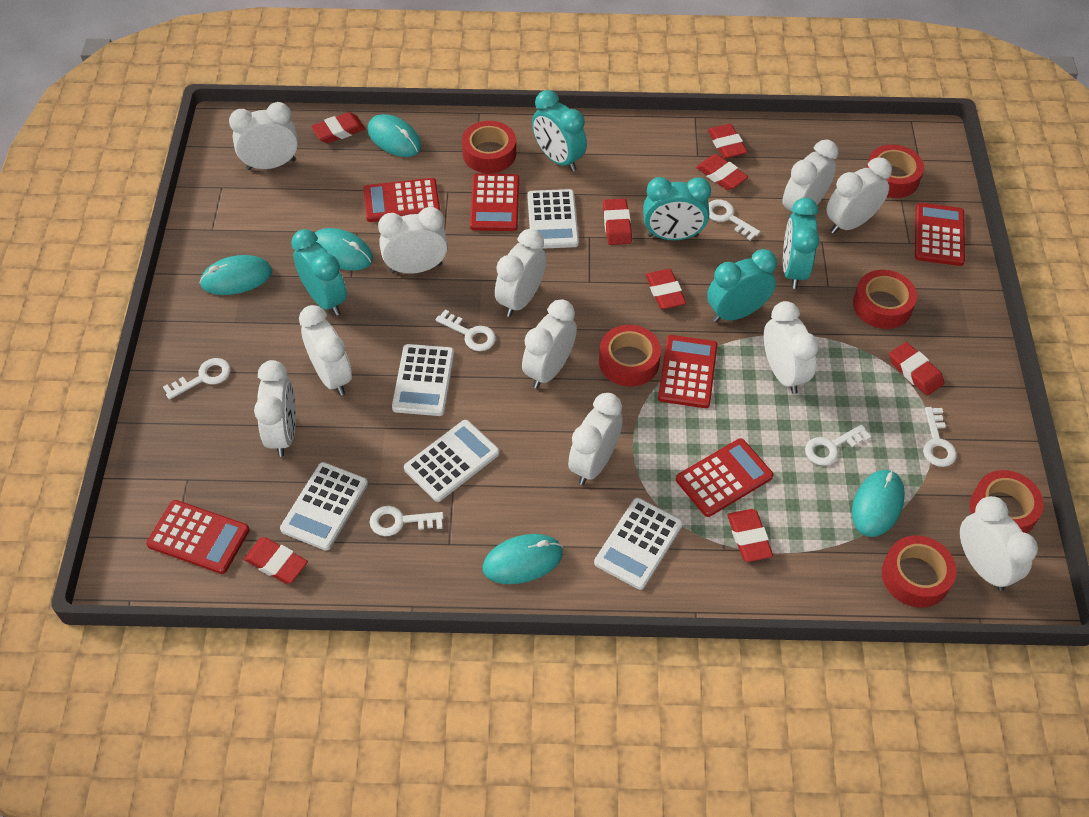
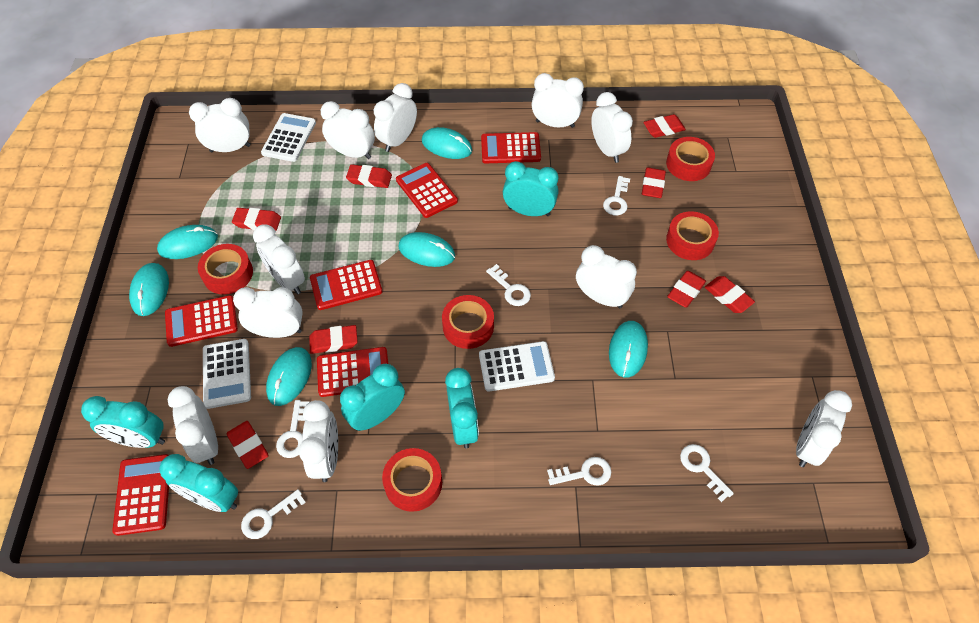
red tape: 6 -> 5
turquoise mouse: 5 -> 6
white calculator: 5 -> 3

